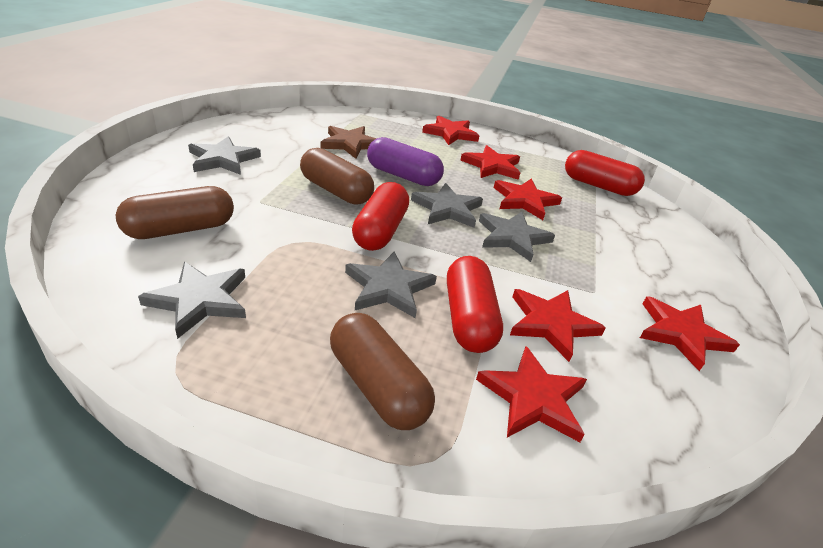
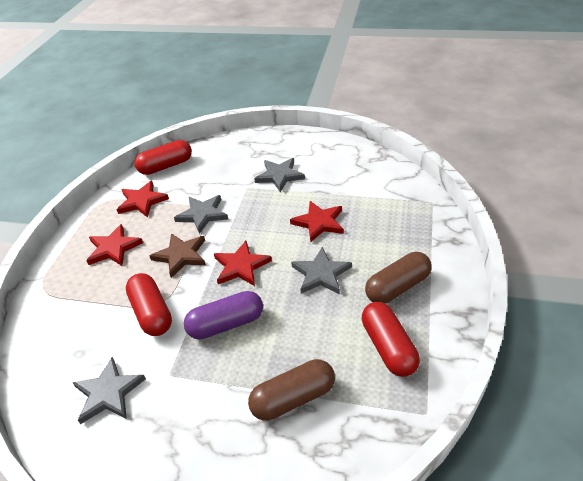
brown capsule: 3 -> 2
grey star: 5 -> 4
red star: 6 -> 4

